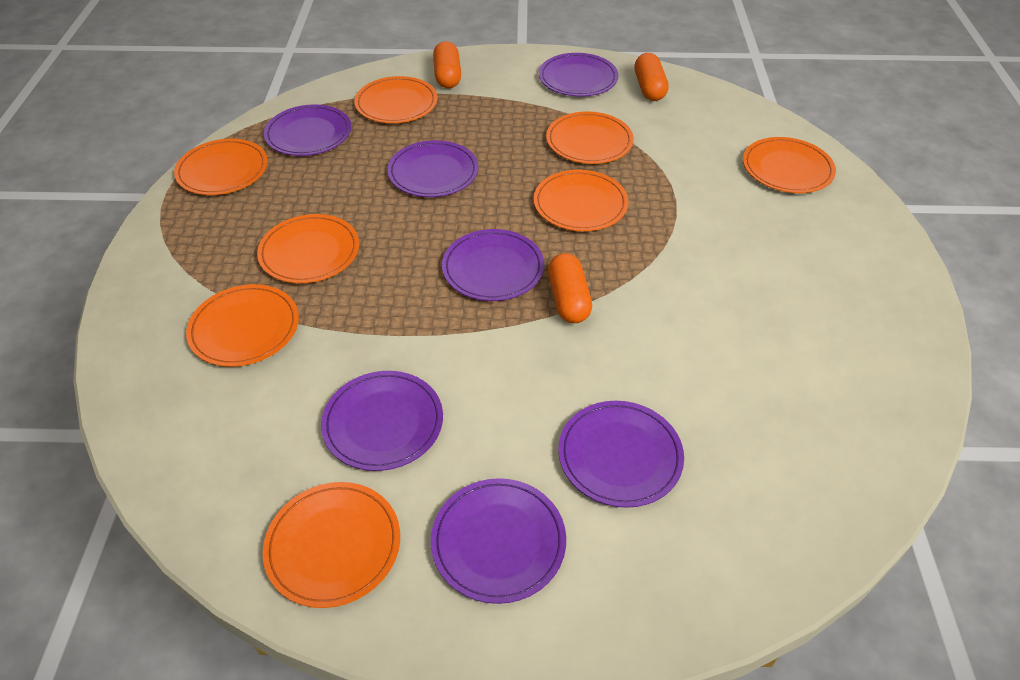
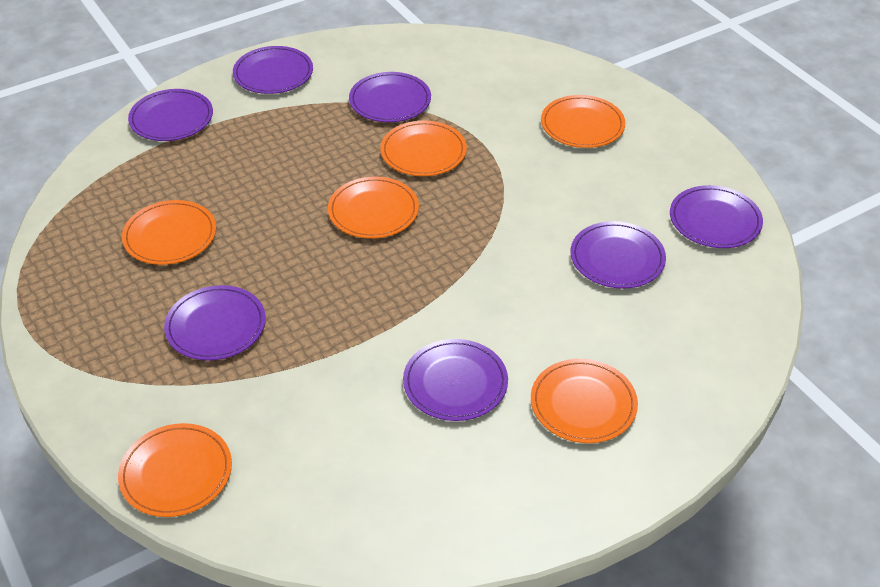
orange capsule: 3 -> 0
orange plate: 8 -> 6

